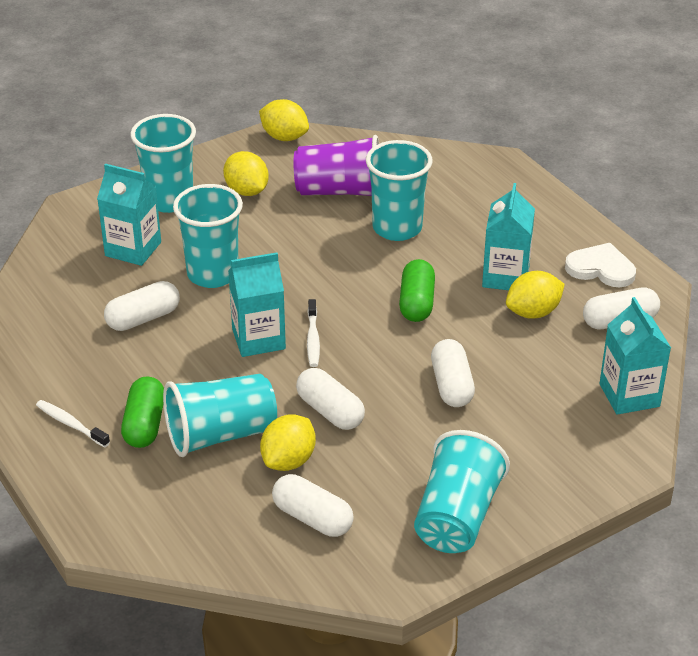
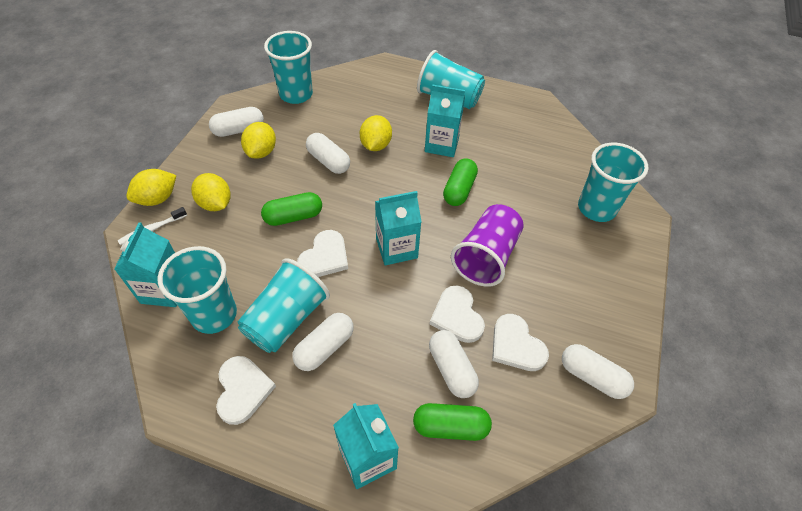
green capsule: 2 -> 3
white heart: 1 -> 4
white toothbrush: 2 -> 1

